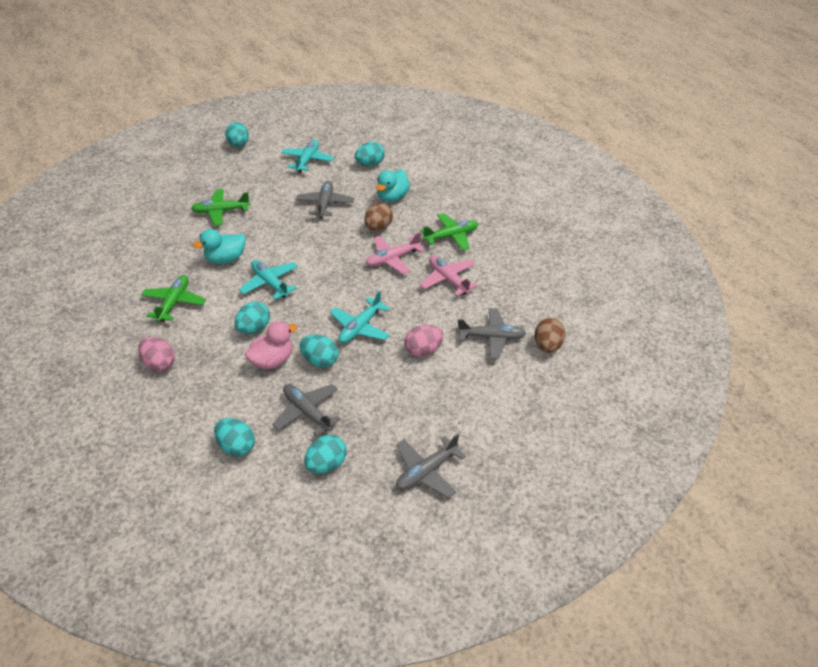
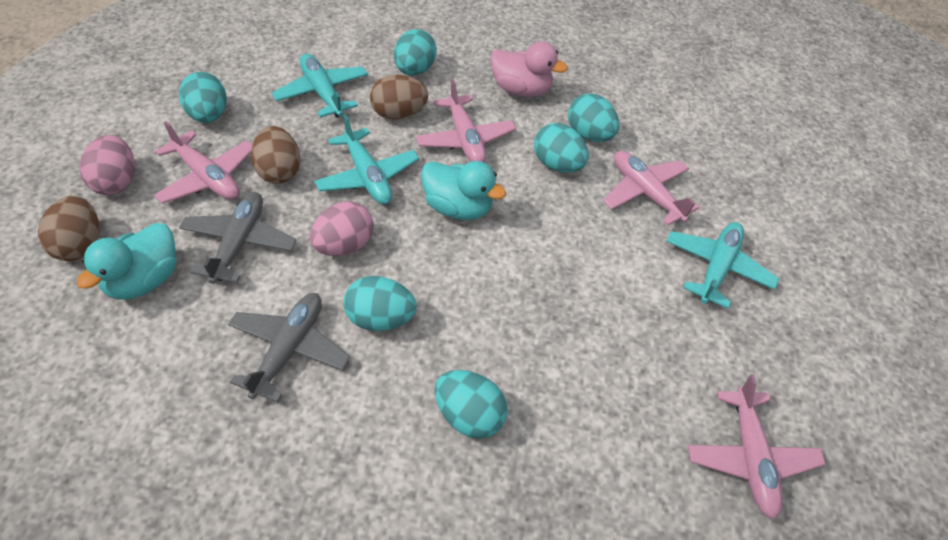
brown egg: 2 -> 3
green plane: 3 -> 0
grey plane: 4 -> 2
pink plane: 2 -> 4

